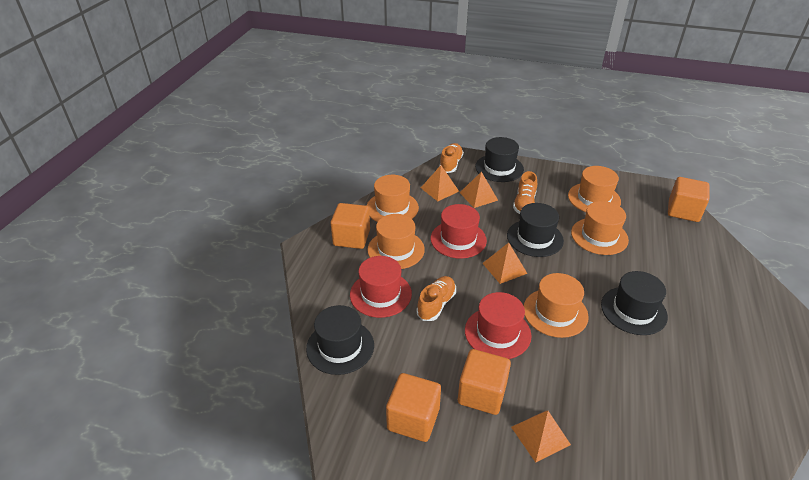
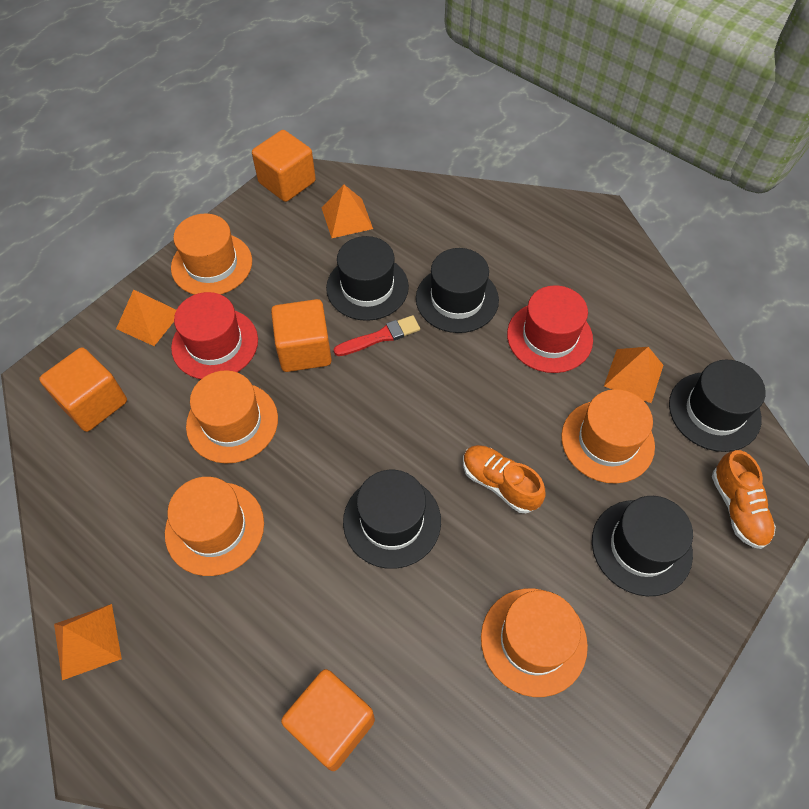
black hat: 4 -> 5
orange shoe: 3 -> 2
red brush: 0 -> 1
red hat: 3 -> 2

